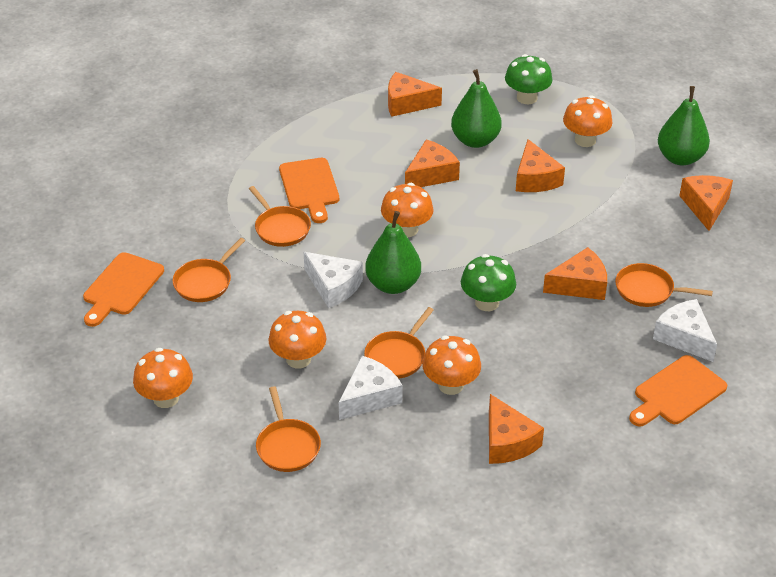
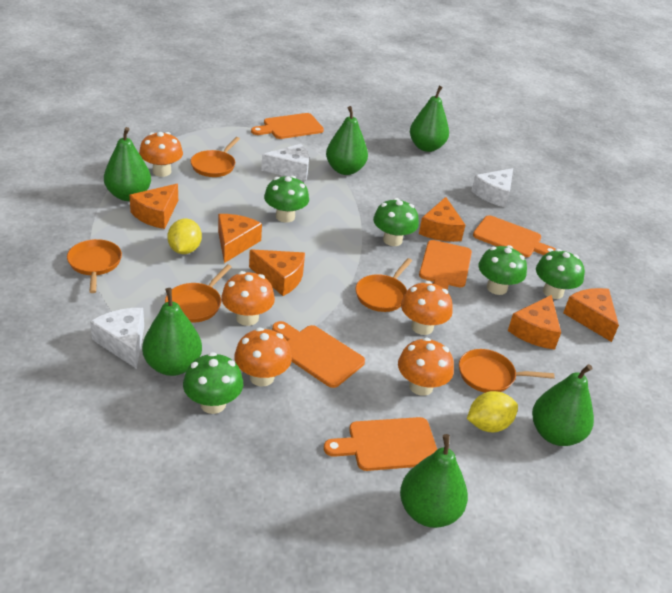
green mushroom: 2 -> 5
green pear: 3 -> 6
orange cutting board: 3 -> 5
yellow lemon: 0 -> 2

